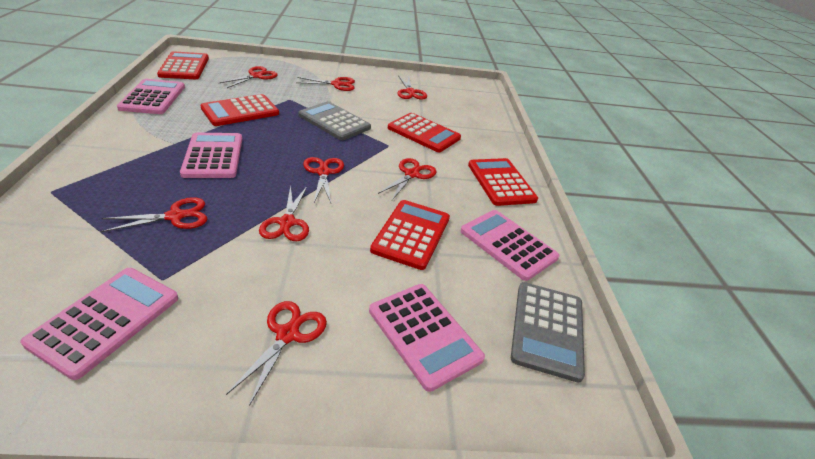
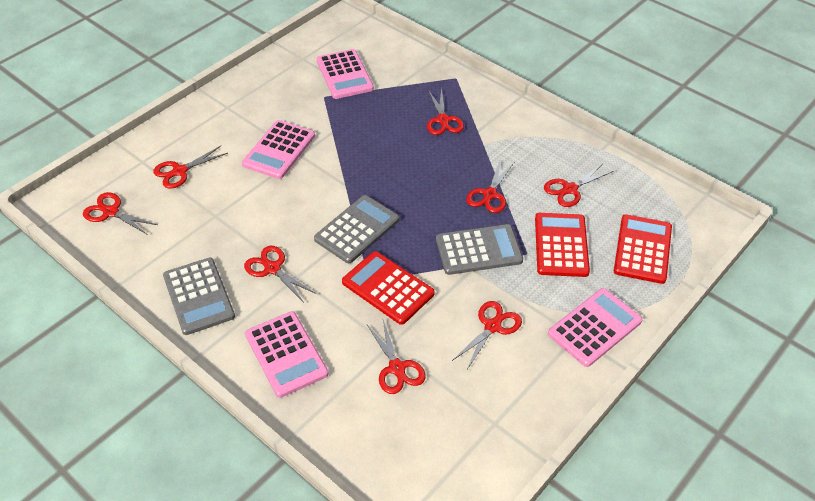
grey calculator: 2 -> 3
pink calculator: 5 -> 4
red calculator: 5 -> 3

